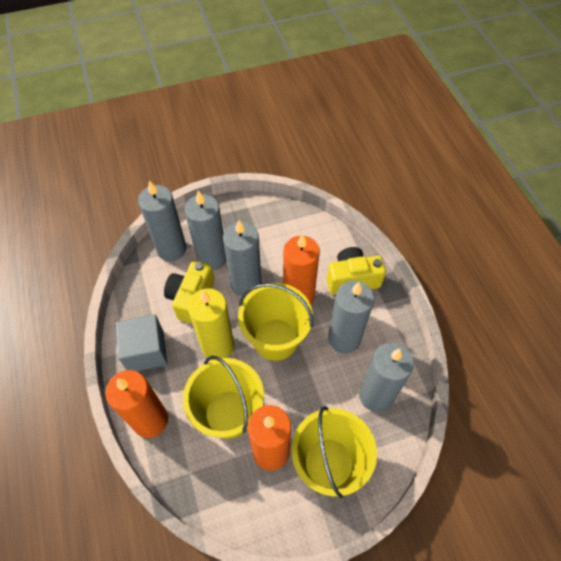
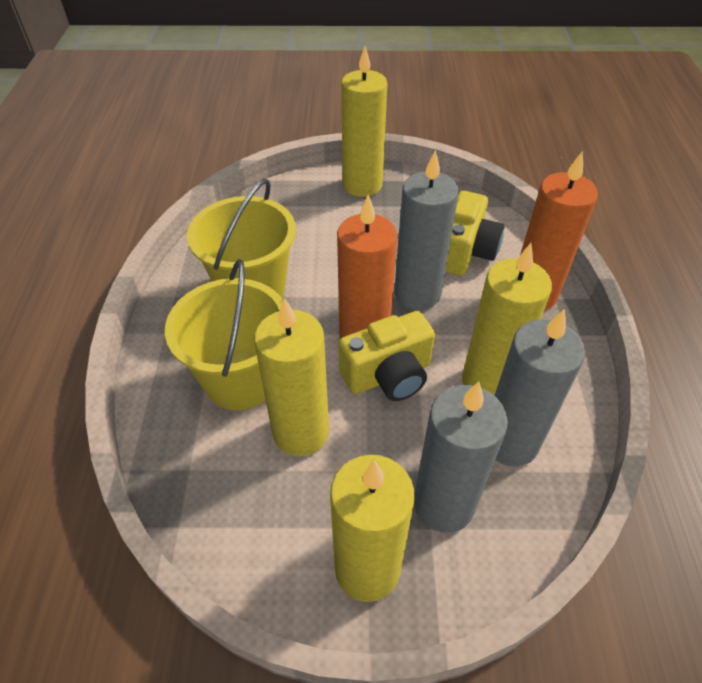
grey candle: 5 -> 3
grey cube: 1 -> 0
orange candle: 3 -> 2
yellow bucket: 3 -> 2
yellow candle: 1 -> 4

